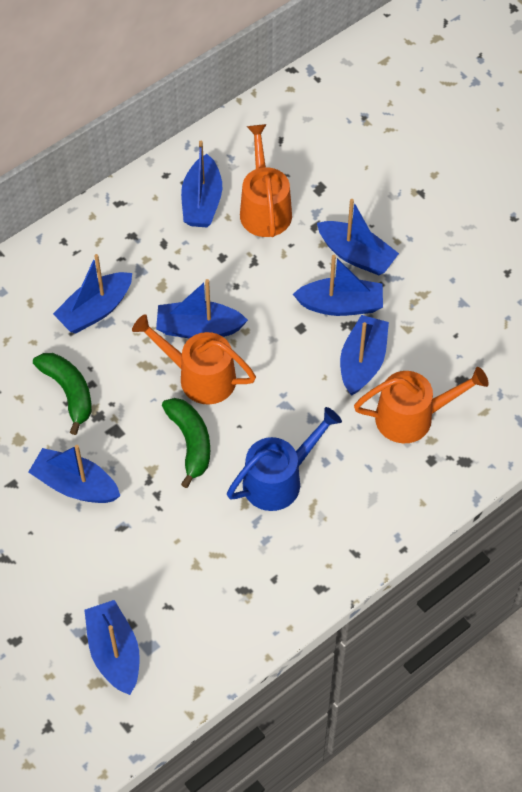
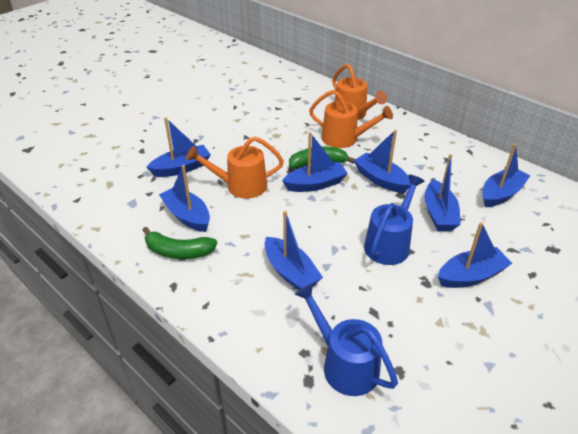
blue watering can: 1 -> 2

